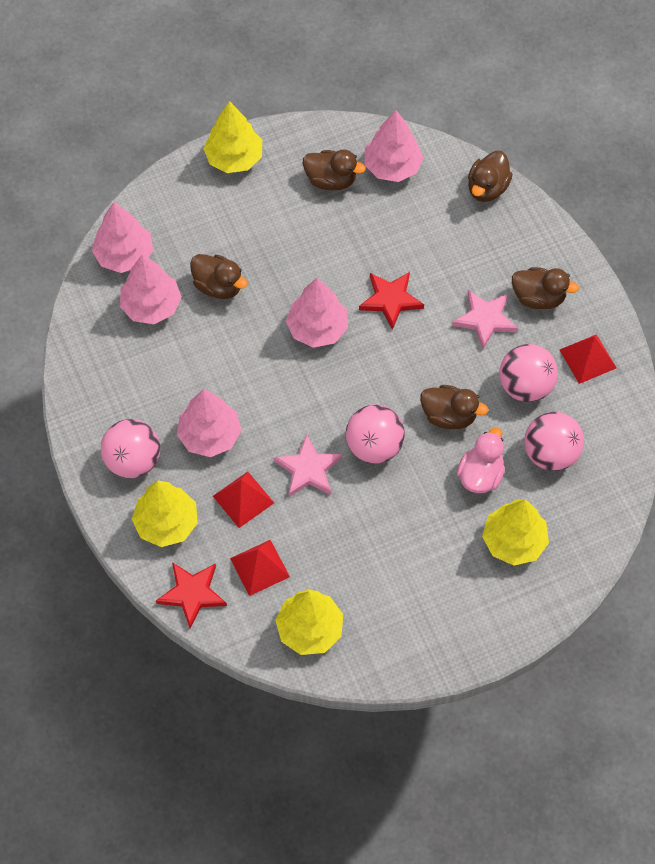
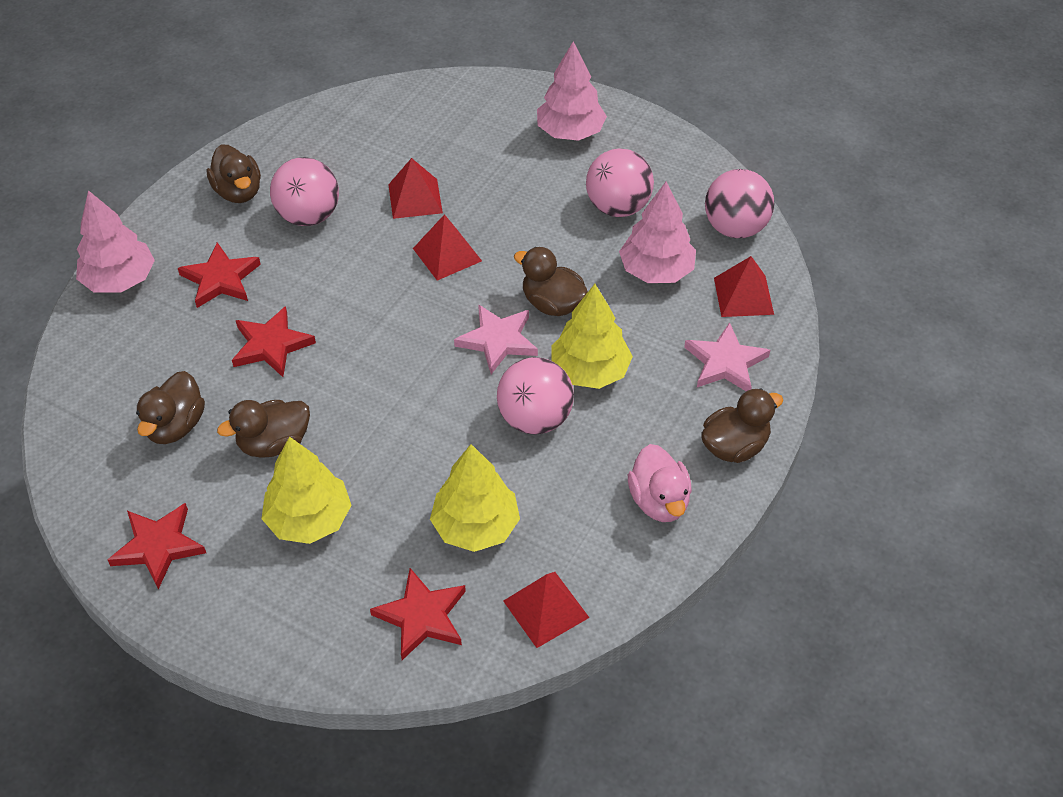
pink tree: 5 -> 3
red pyramid: 3 -> 4
red star: 2 -> 4
yellow tree: 4 -> 3

